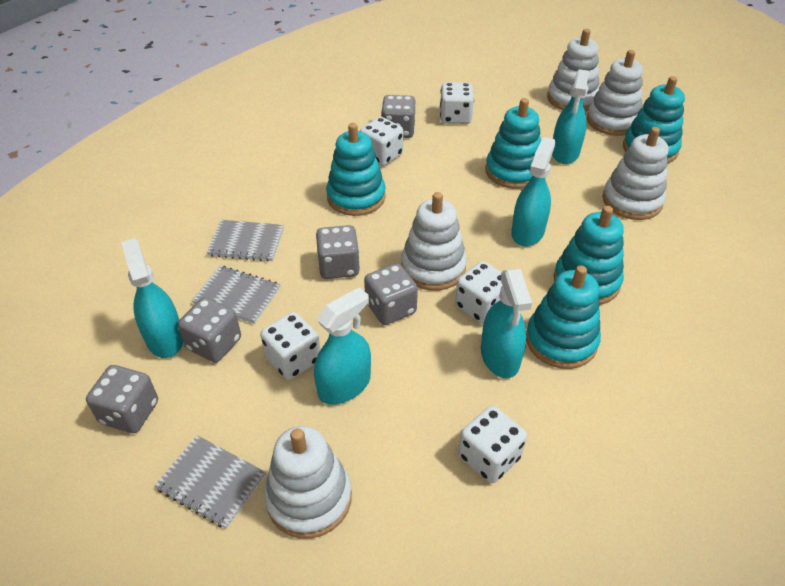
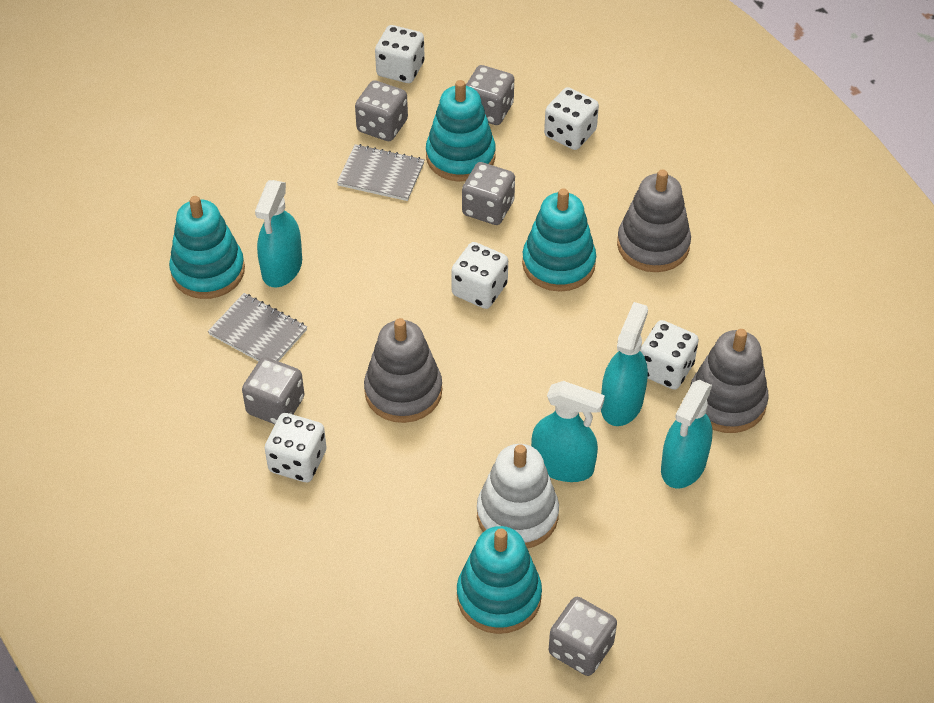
grey notebook: 3 -> 2
grey stacking toy: 0 -> 3
turquoise spray bottle: 5 -> 4
turquoise stacking toy: 5 -> 4
white stacking toy: 5 -> 1

